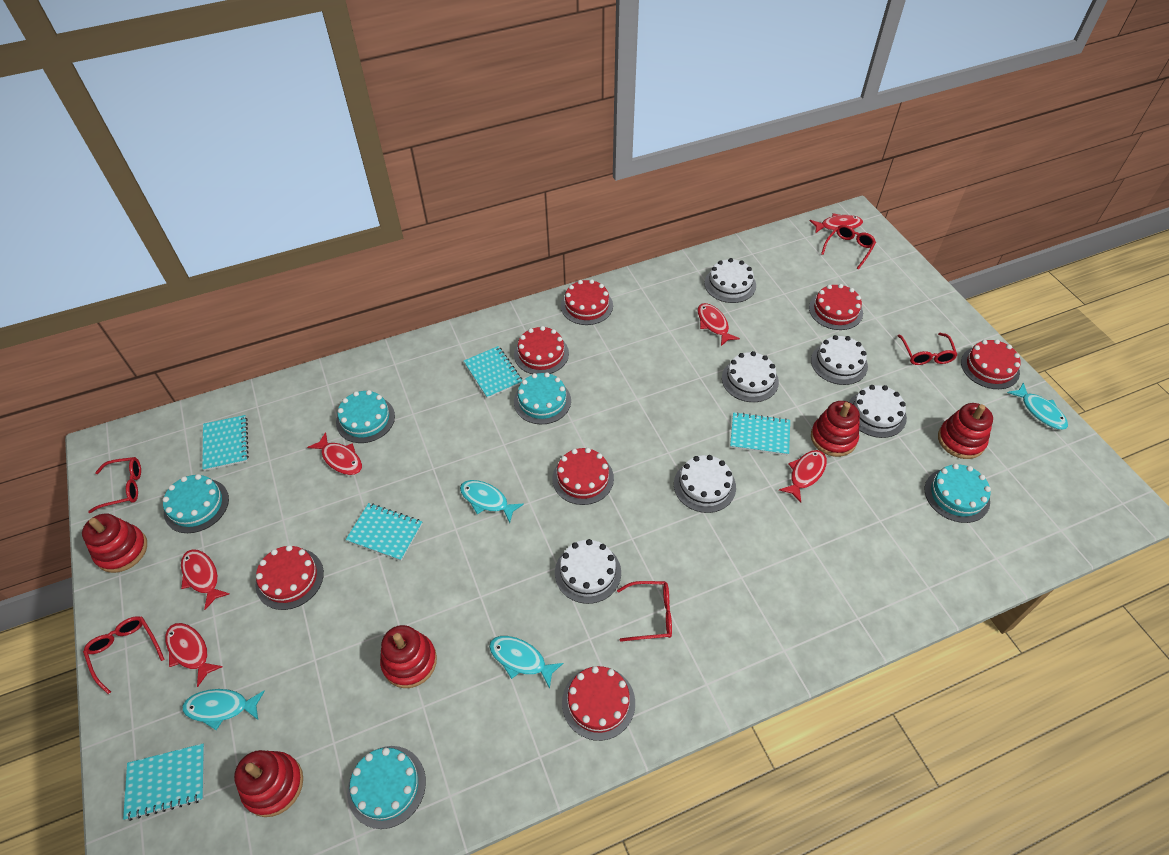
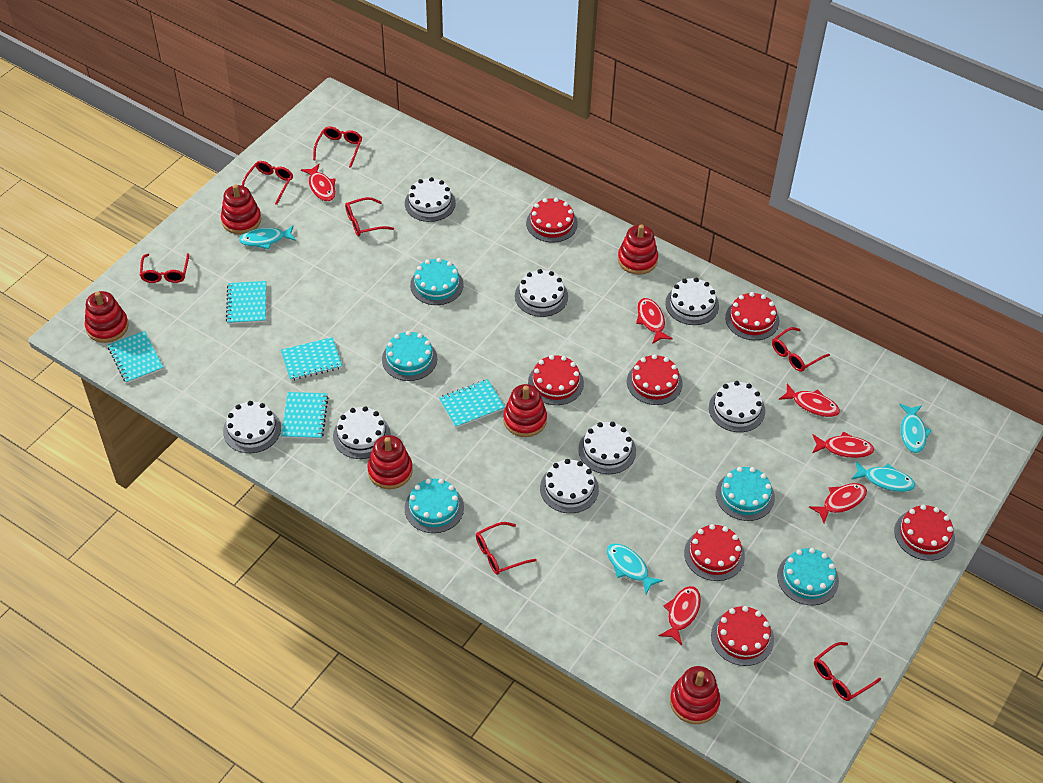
red glasses: 5 -> 7
red stacking toy: 5 -> 6
white cake: 6 -> 8

